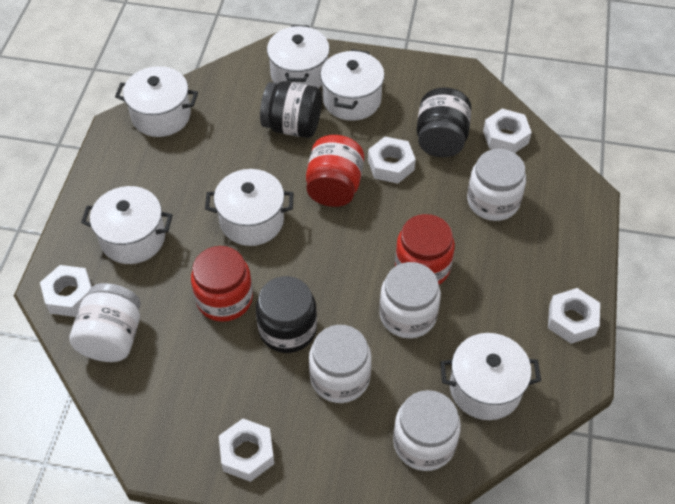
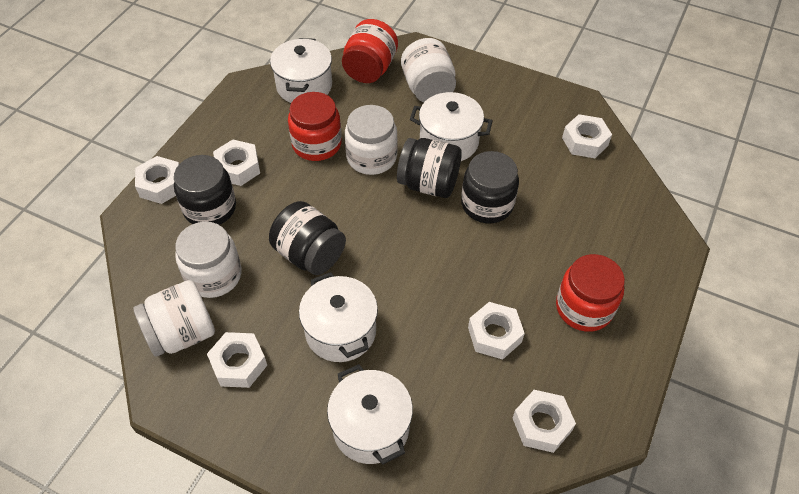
black jar: 3 -> 4
white jar: 5 -> 4
white nut: 5 -> 6
white pot: 6 -> 4

